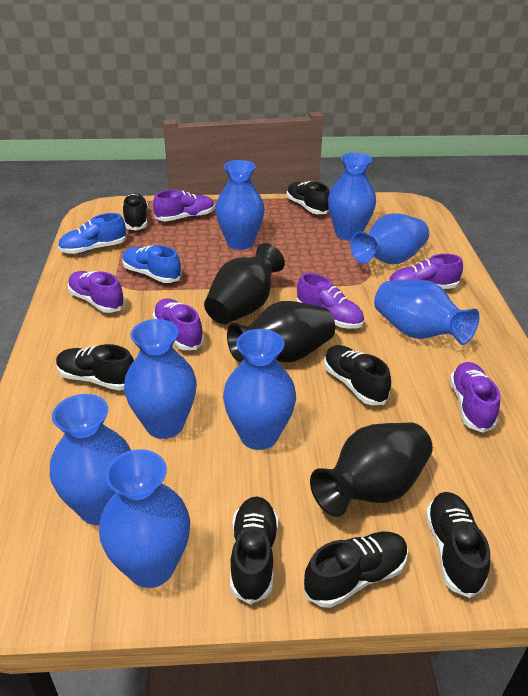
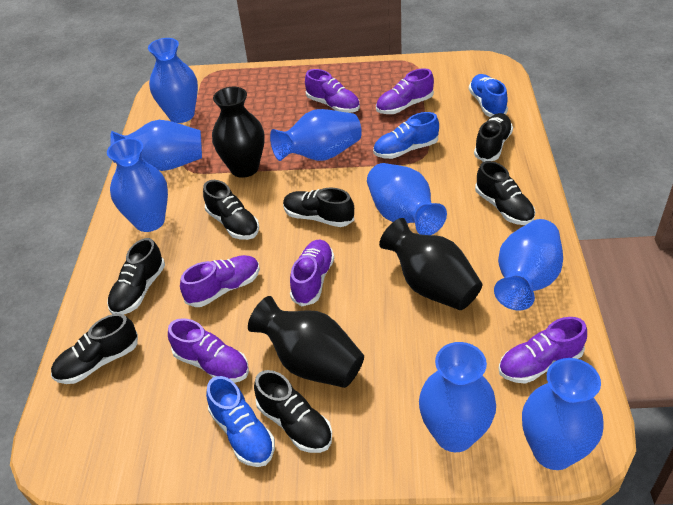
blue shoe: 2 -> 3

